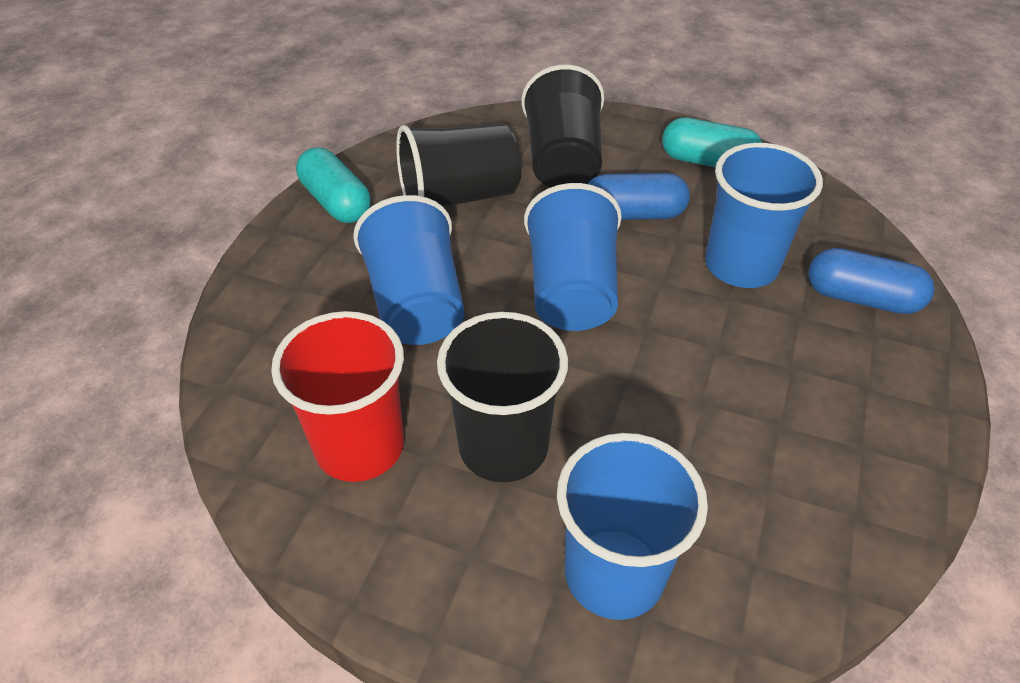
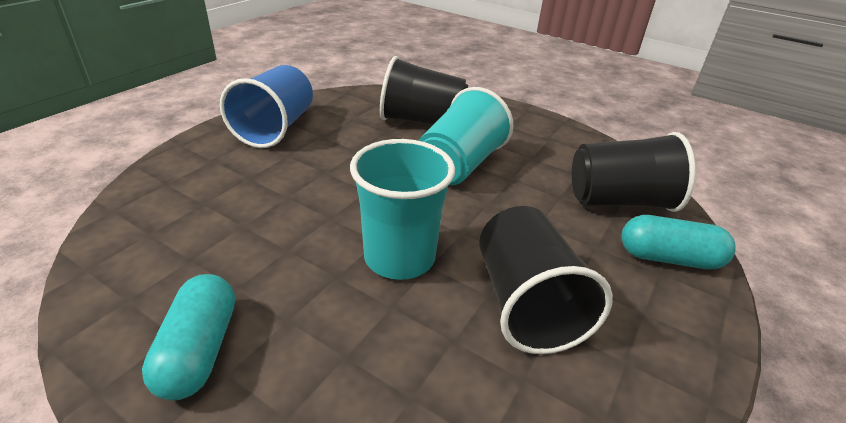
blue capsule: 2 -> 0
blue cup: 4 -> 1
red cup: 1 -> 0
turquoise cup: 0 -> 2

